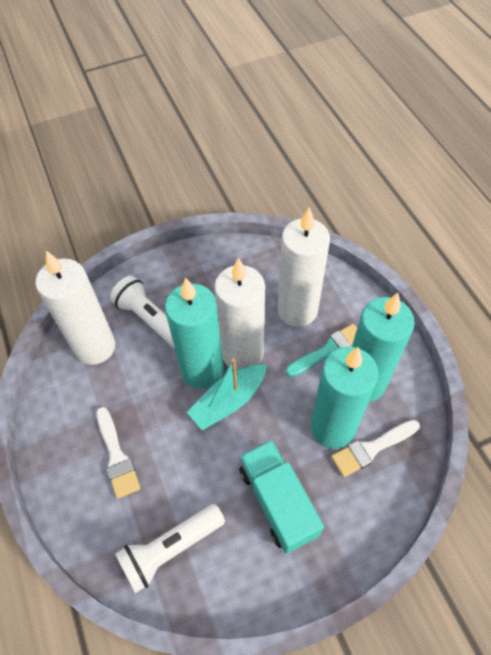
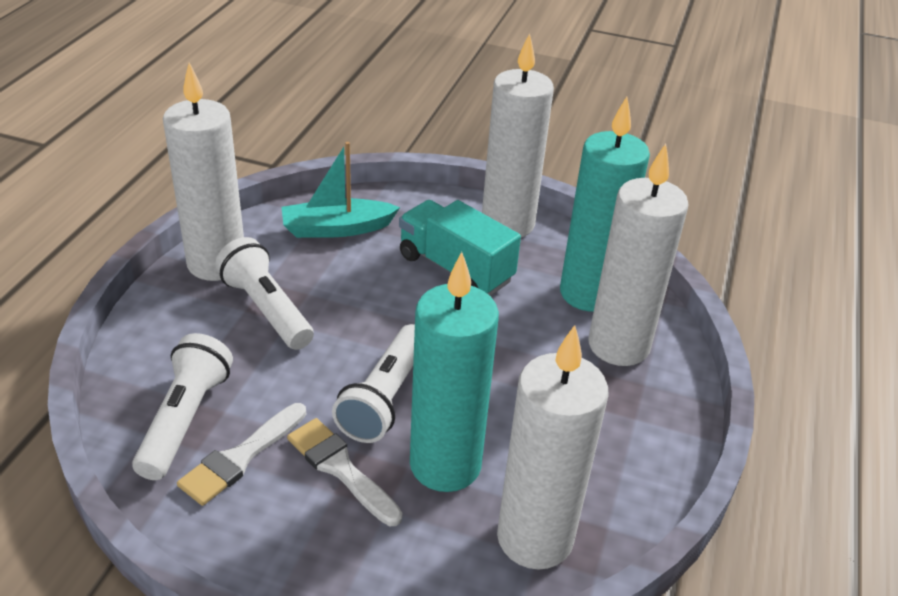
turquoise brush: 1 -> 0
turquoise candle: 3 -> 2
white candle: 3 -> 4
white flashlight: 2 -> 3

